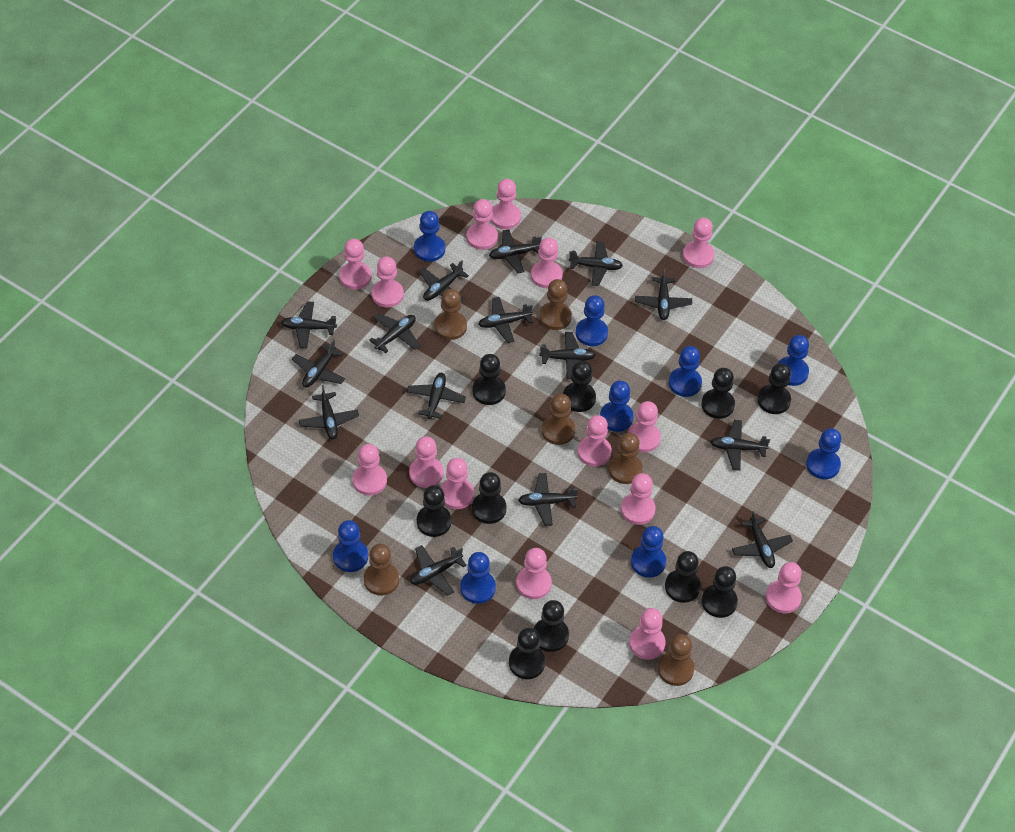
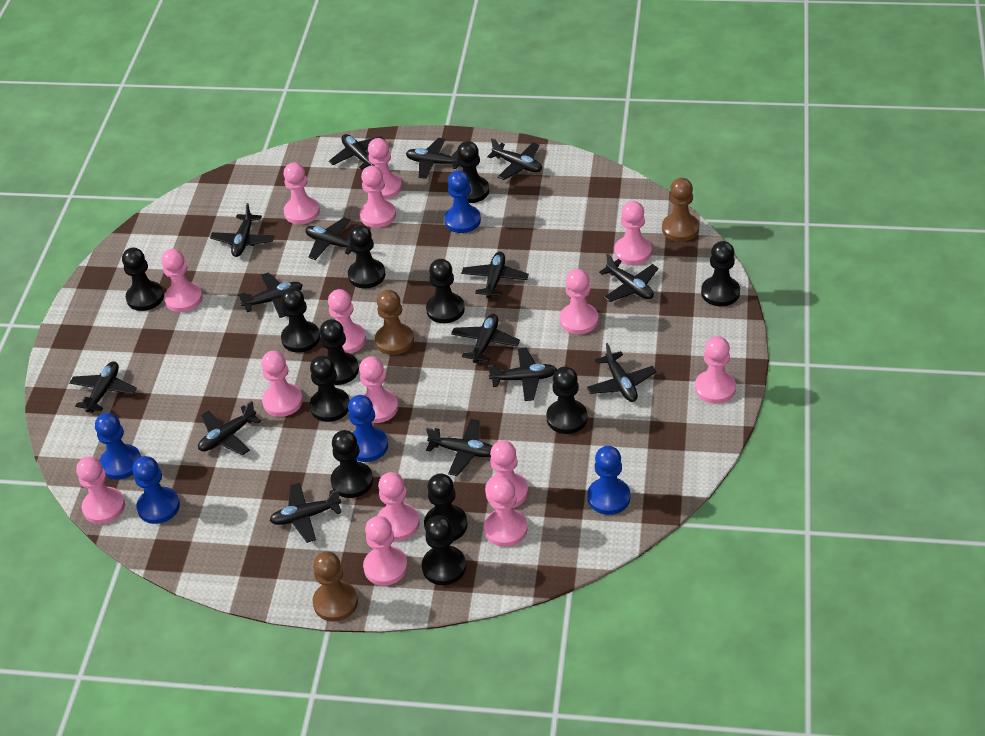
black pawn: 10 -> 12
blue pawn: 9 -> 5
brown pawn: 6 -> 3

